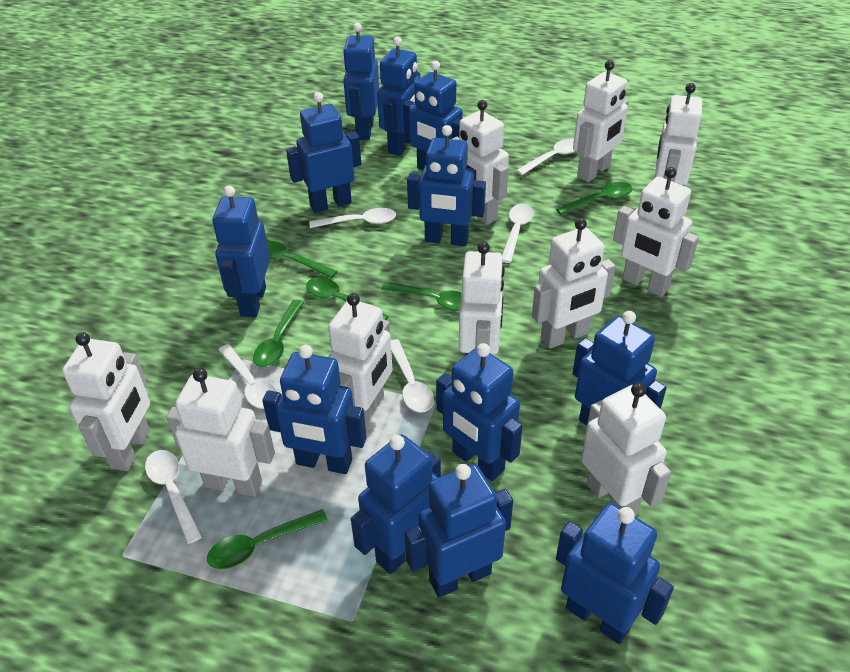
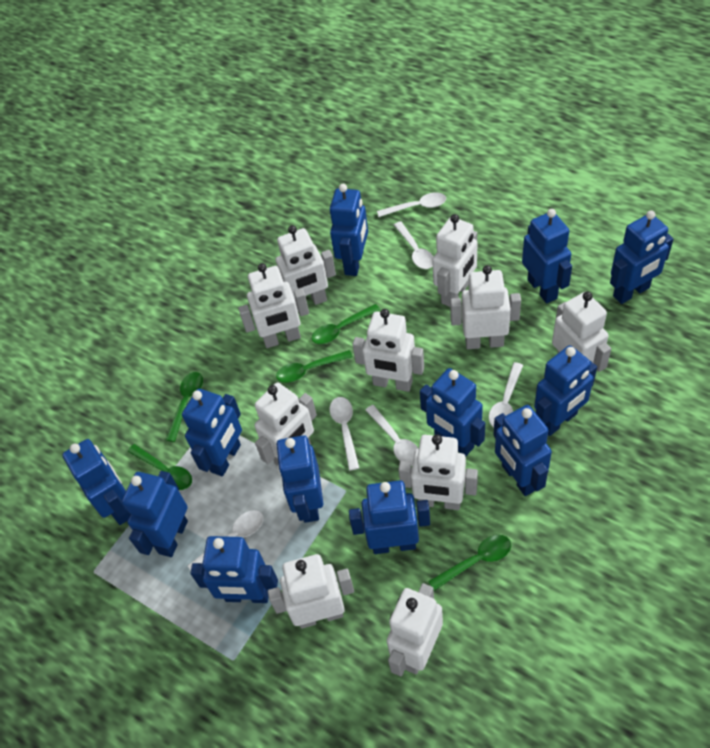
green spoon: 6 -> 5

